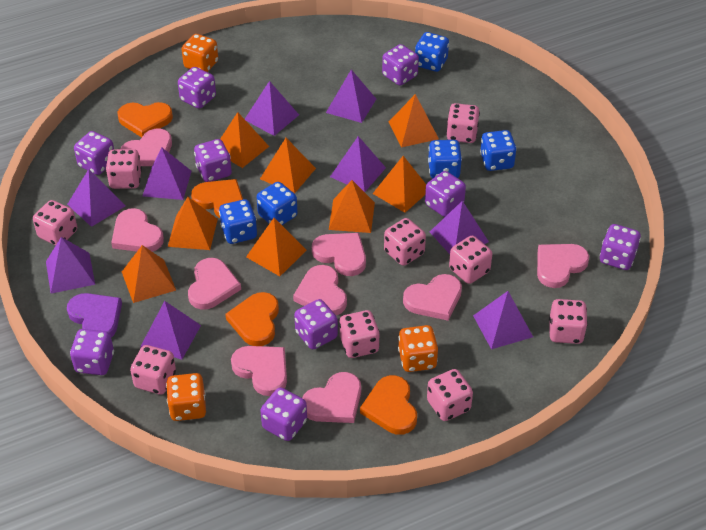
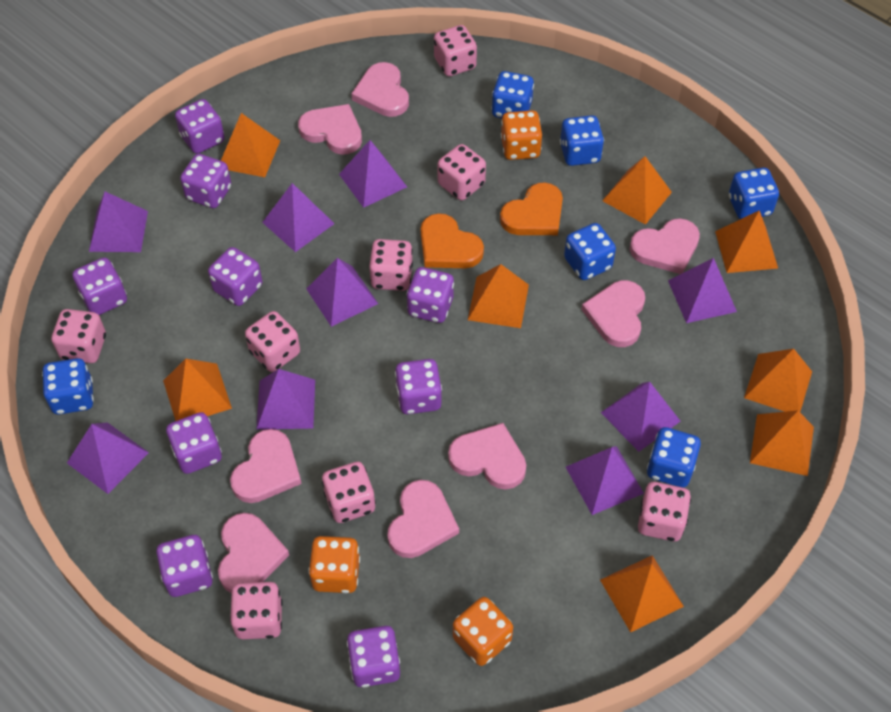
blue dice: 5 -> 6
orange heart: 4 -> 2
pink dice: 9 -> 8
pink heart: 9 -> 8
purple heart: 1 -> 0

